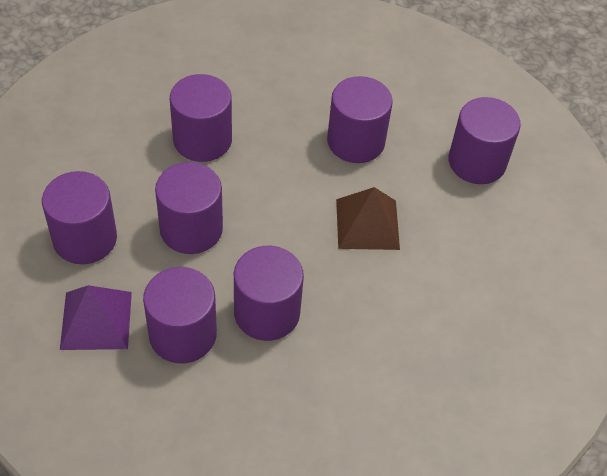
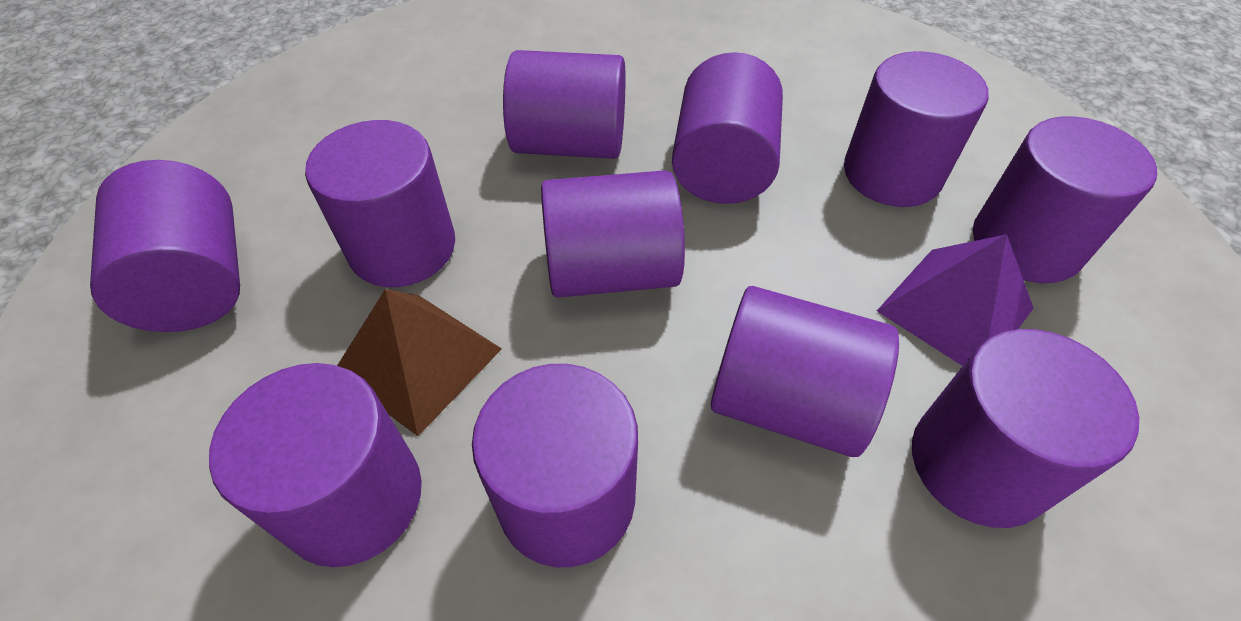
purple cylinder: 7 -> 11

